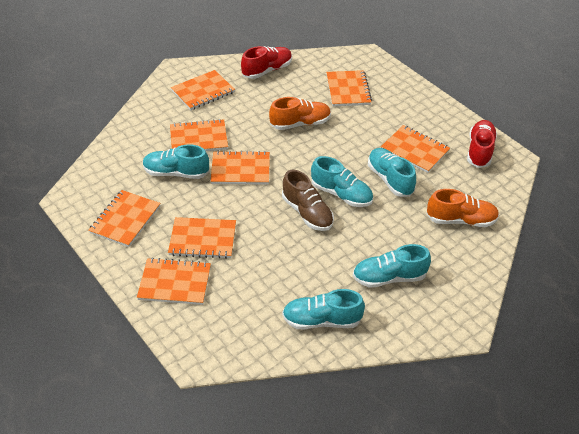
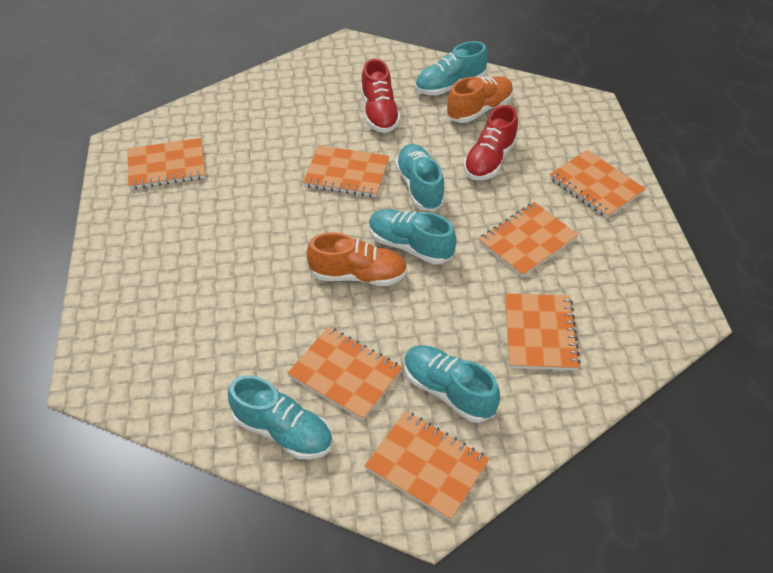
brown shoe: 1 -> 0
orange notebook: 8 -> 7

